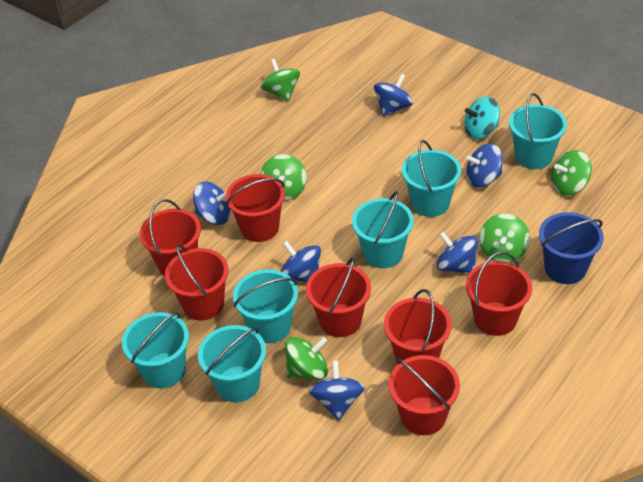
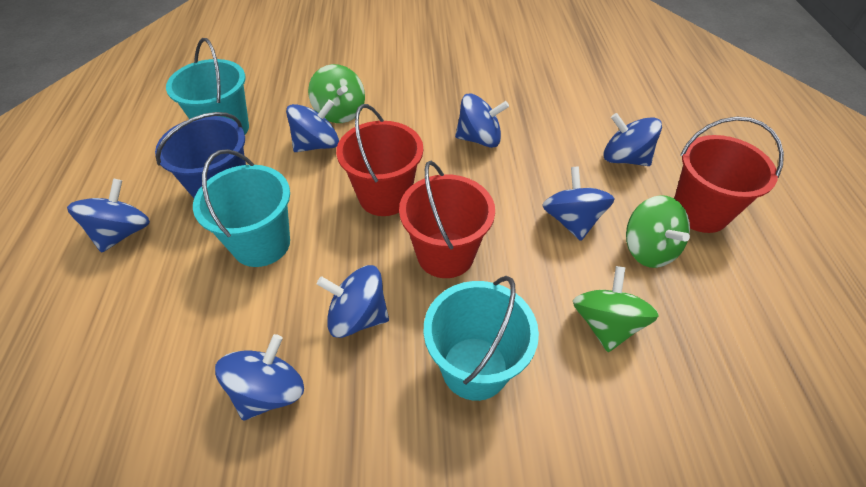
blue spinning top: 6 -> 7
green spinning top: 5 -> 3
red bucket: 7 -> 3
turquoise bucket: 6 -> 3
turquoise spinning top: 1 -> 0

